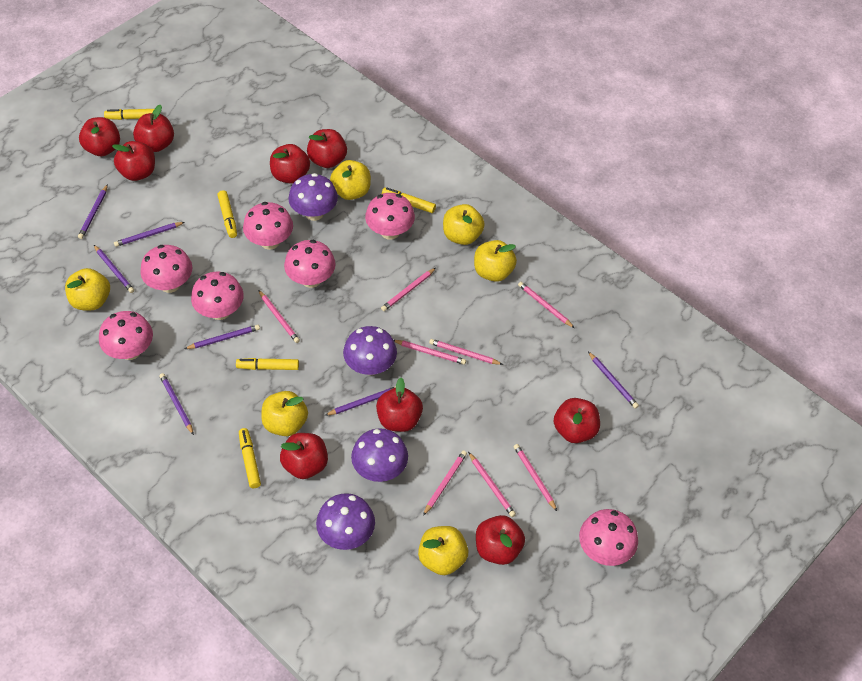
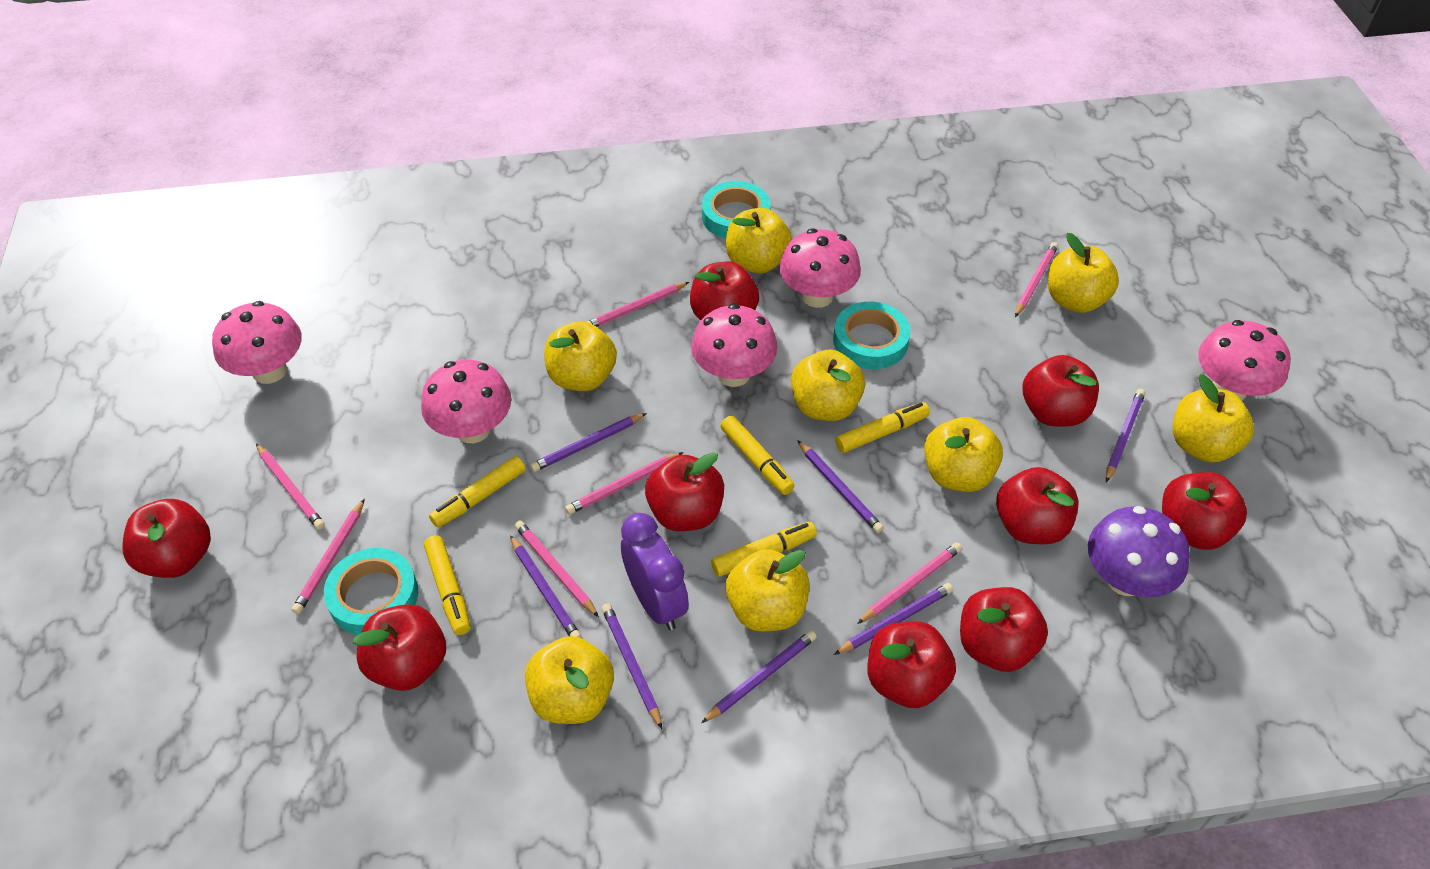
pink mushroom: 7 -> 5
pink pencil: 8 -> 7
purple clock: 0 -> 1
purple mushroom: 4 -> 1
turquoise tape: 0 -> 3
yellow apple: 6 -> 8

